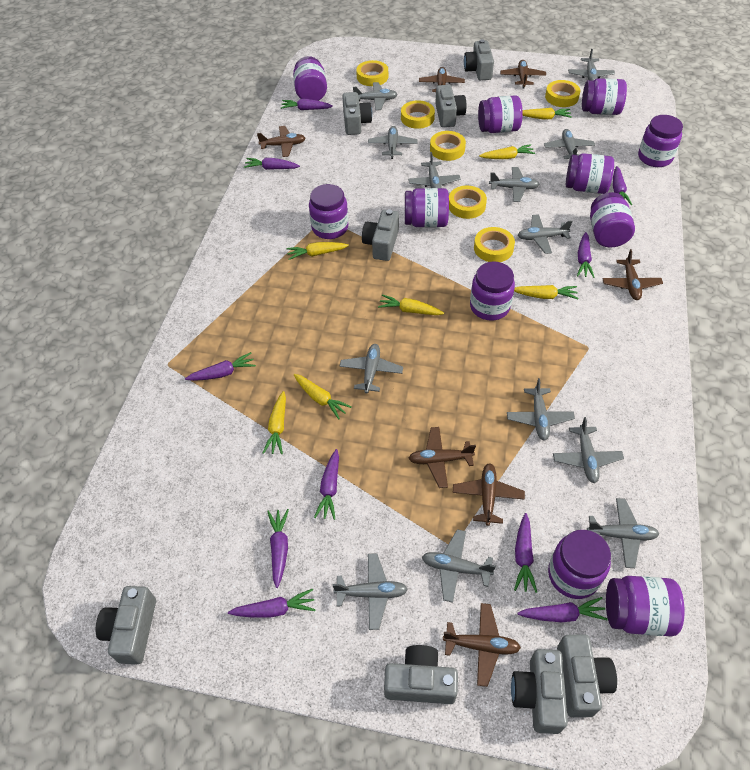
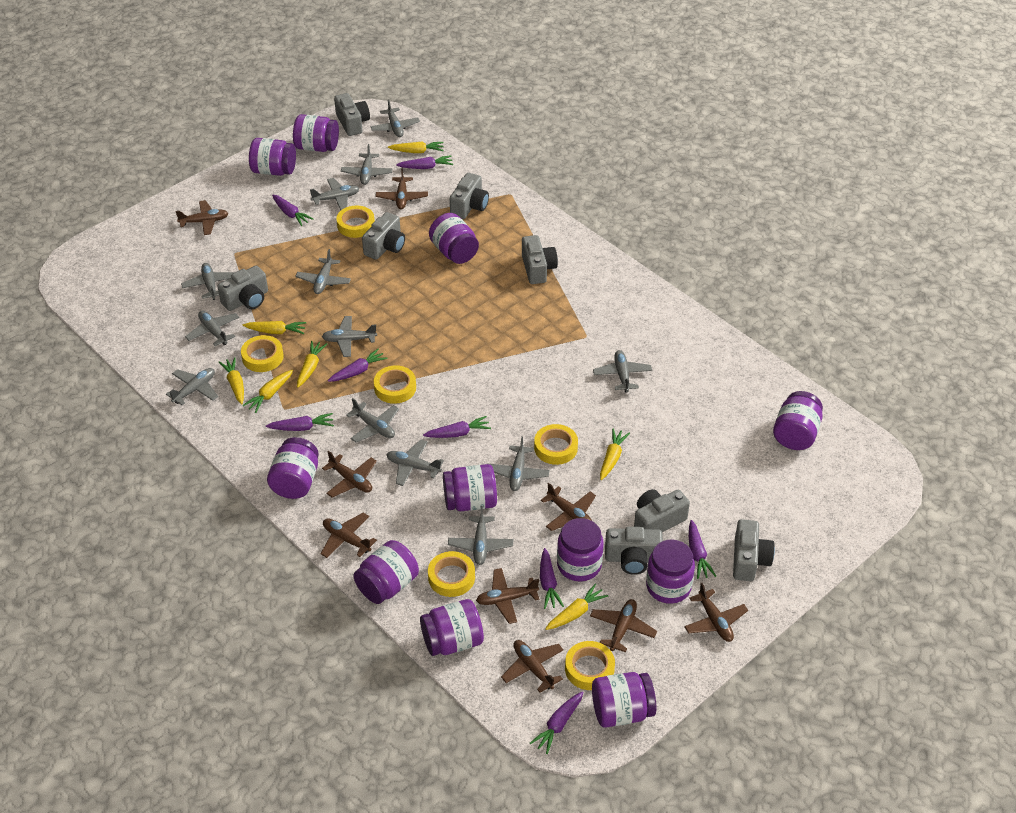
brown plane: 7 -> 9
purple carrot: 10 -> 8

